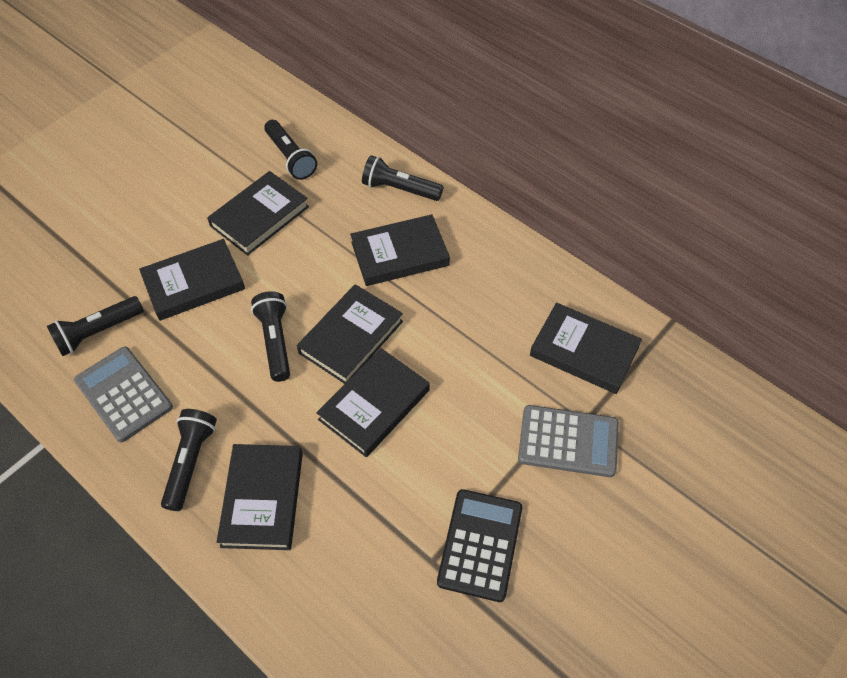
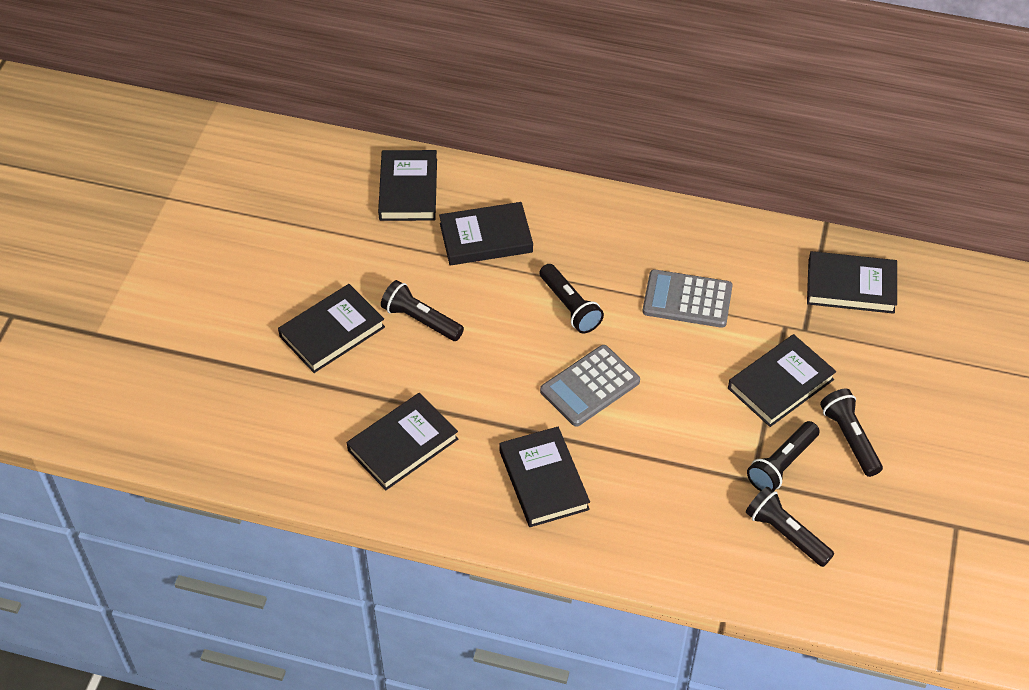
black calculator: 1 -> 0

